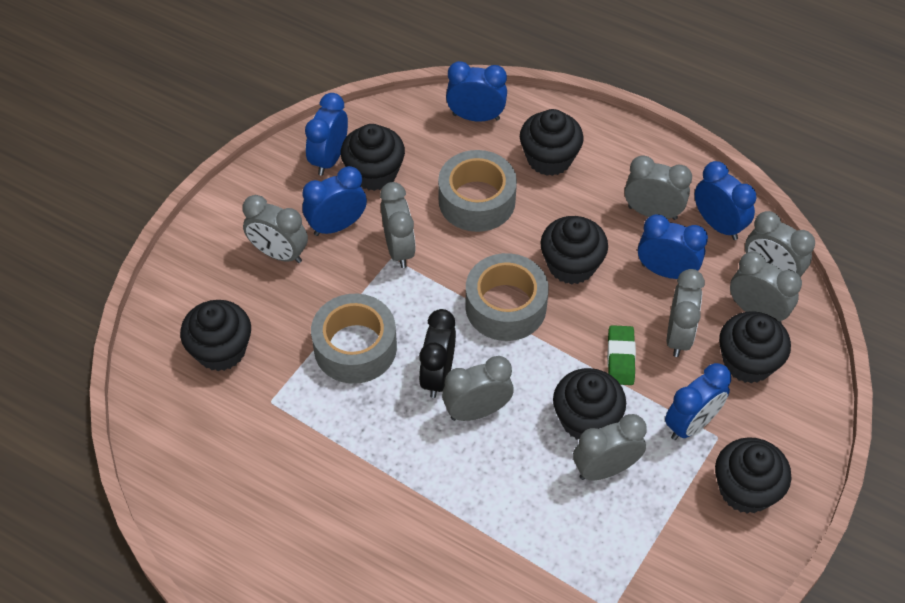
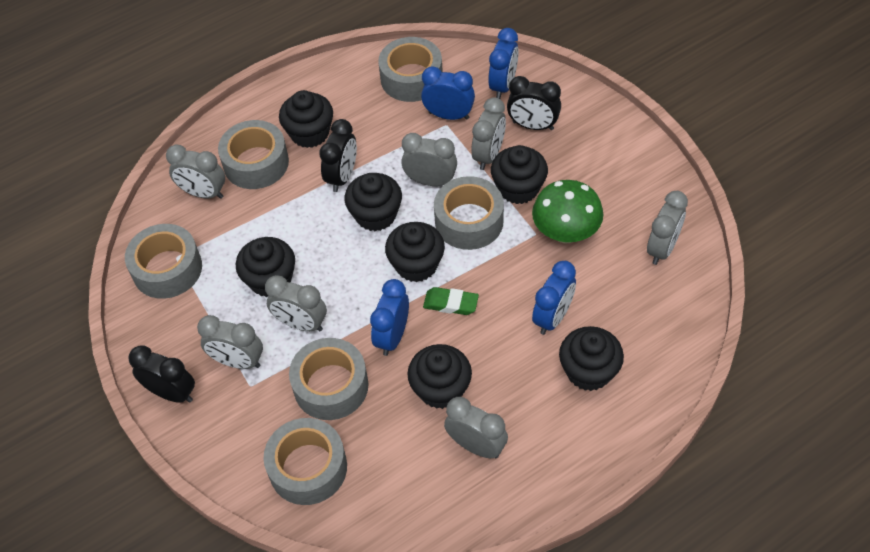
black clock: 1 -> 3
blue clock: 6 -> 4
green mushroom: 0 -> 1
grey clock: 8 -> 7
grey tape: 3 -> 6

